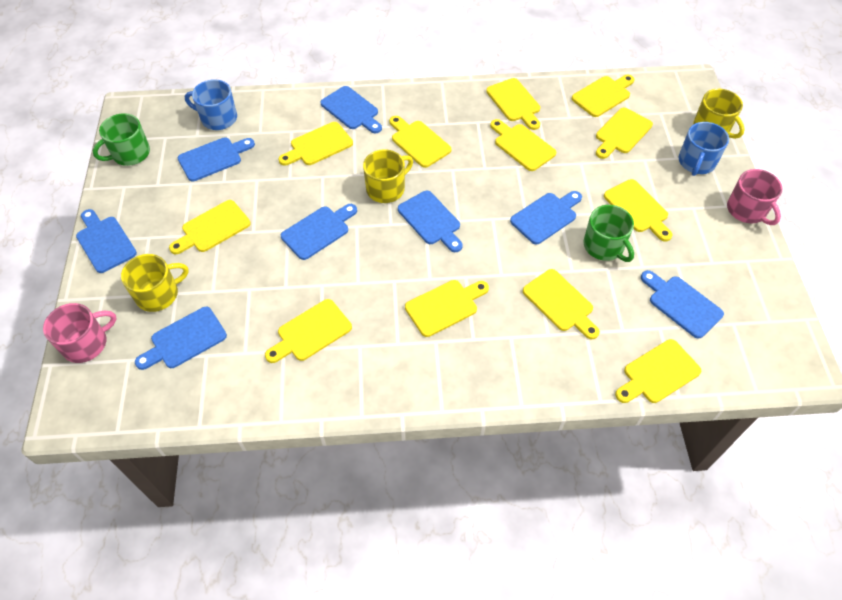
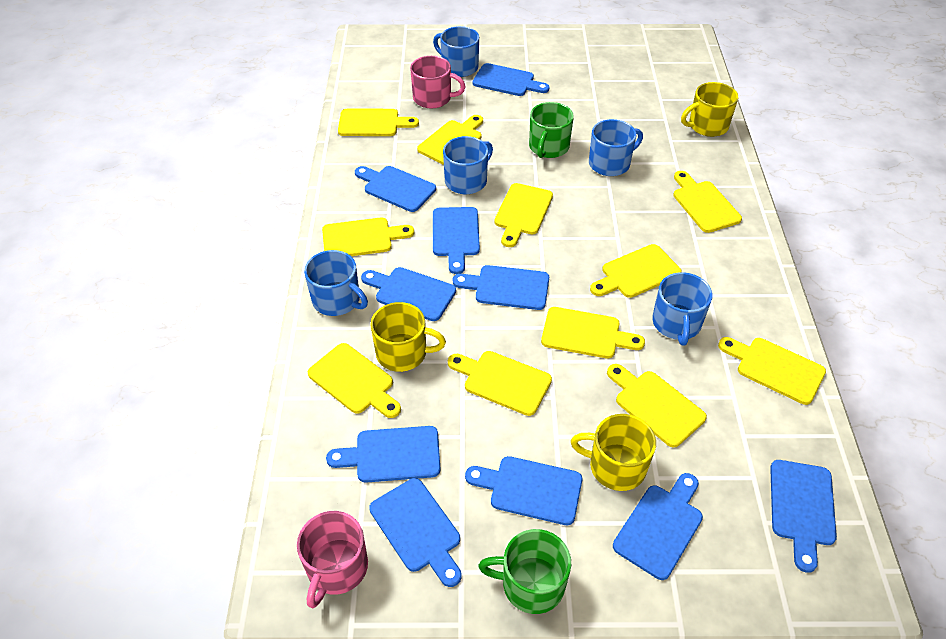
blue cutting board: 8 -> 10
blue mug: 2 -> 5
yellow cutting board: 12 -> 11

